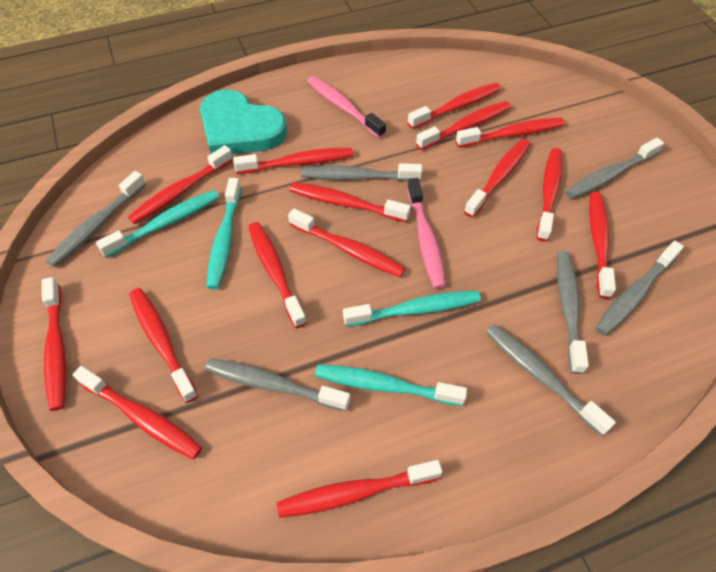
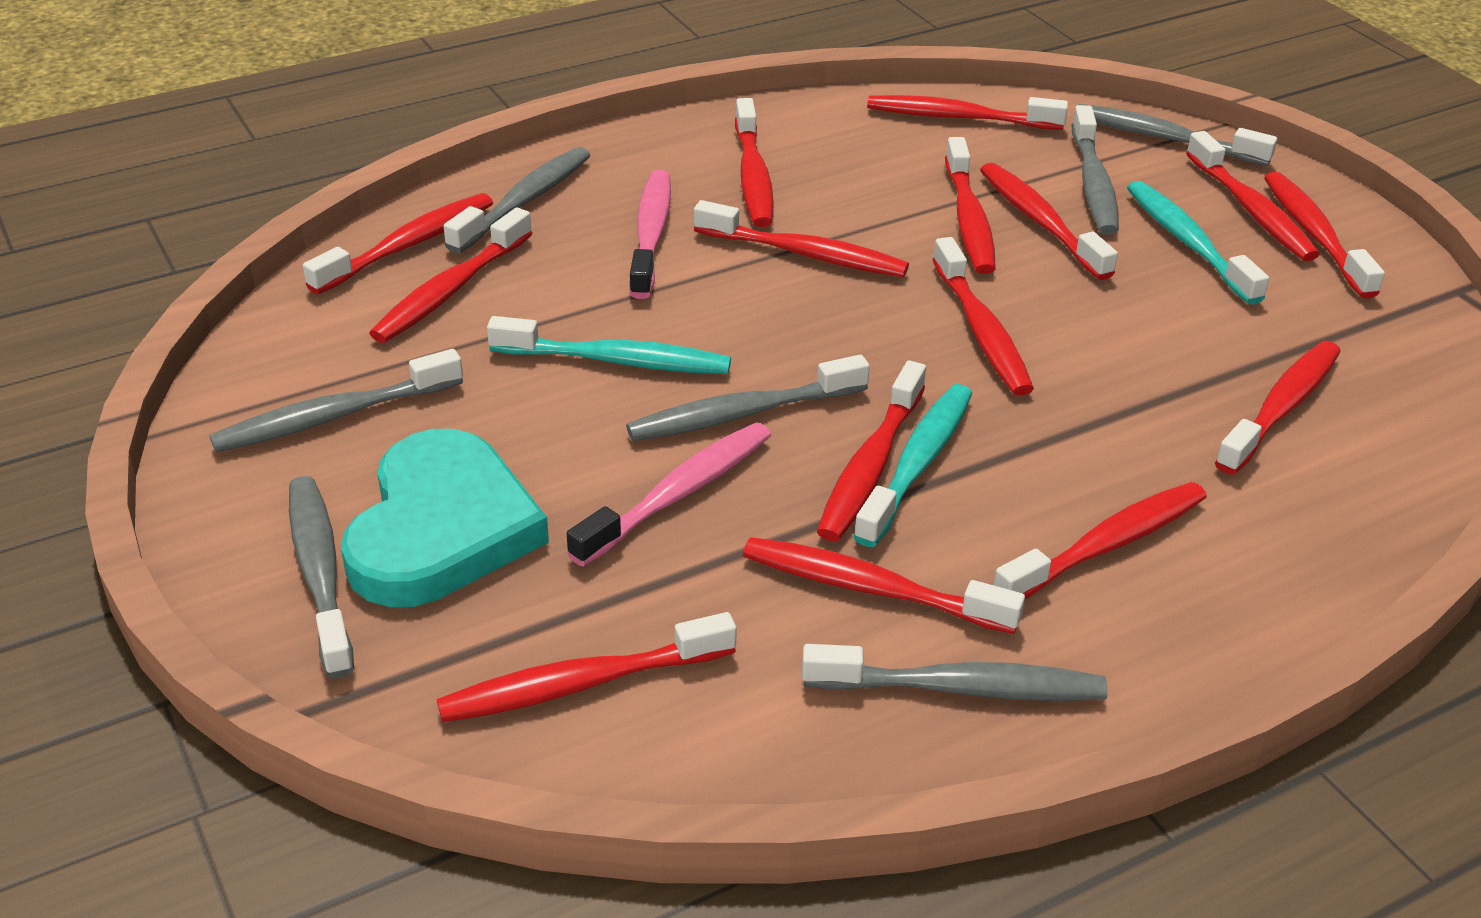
turquoise toothbrush: 4 -> 3

